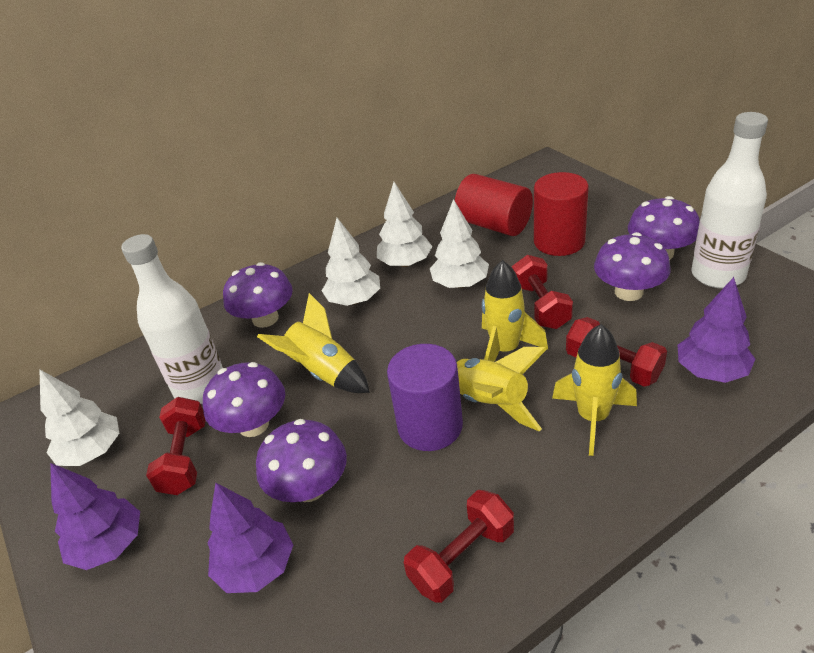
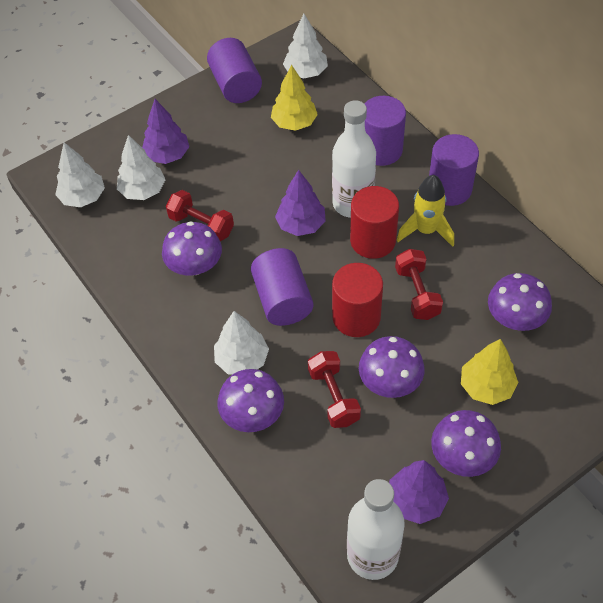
purple cylinder: 1 -> 4
red dumbbell: 4 -> 3
yellow rocket: 4 -> 1
yellow tree: 0 -> 2

